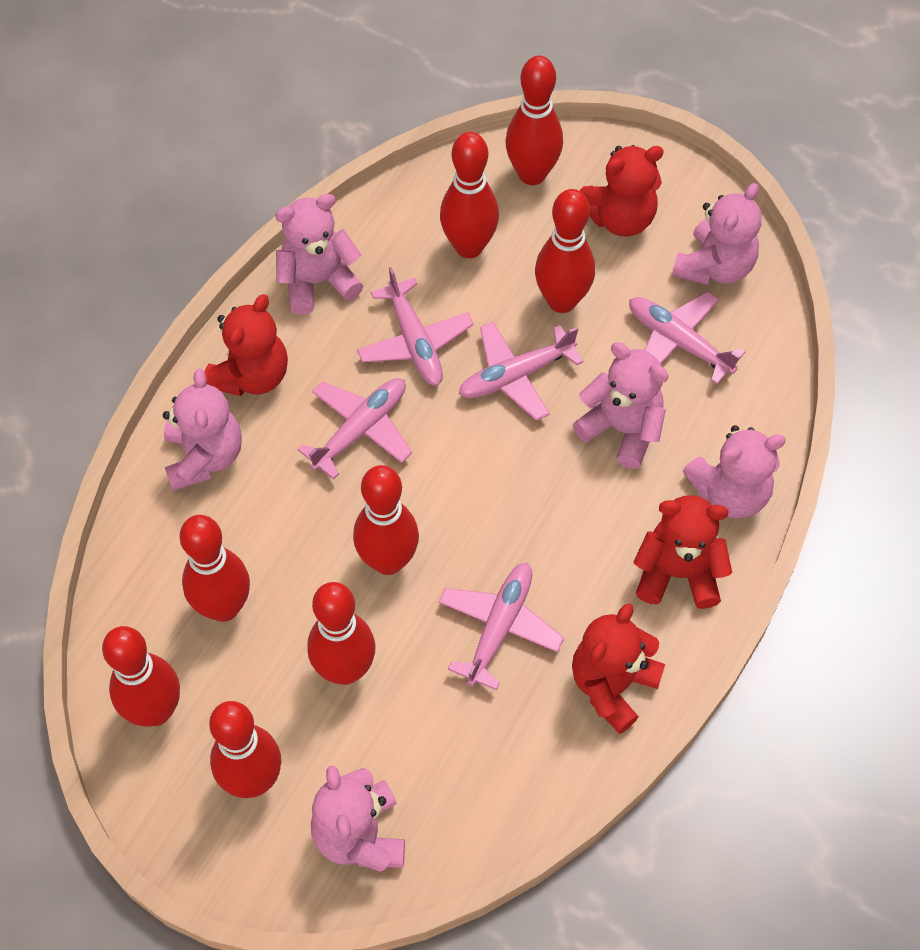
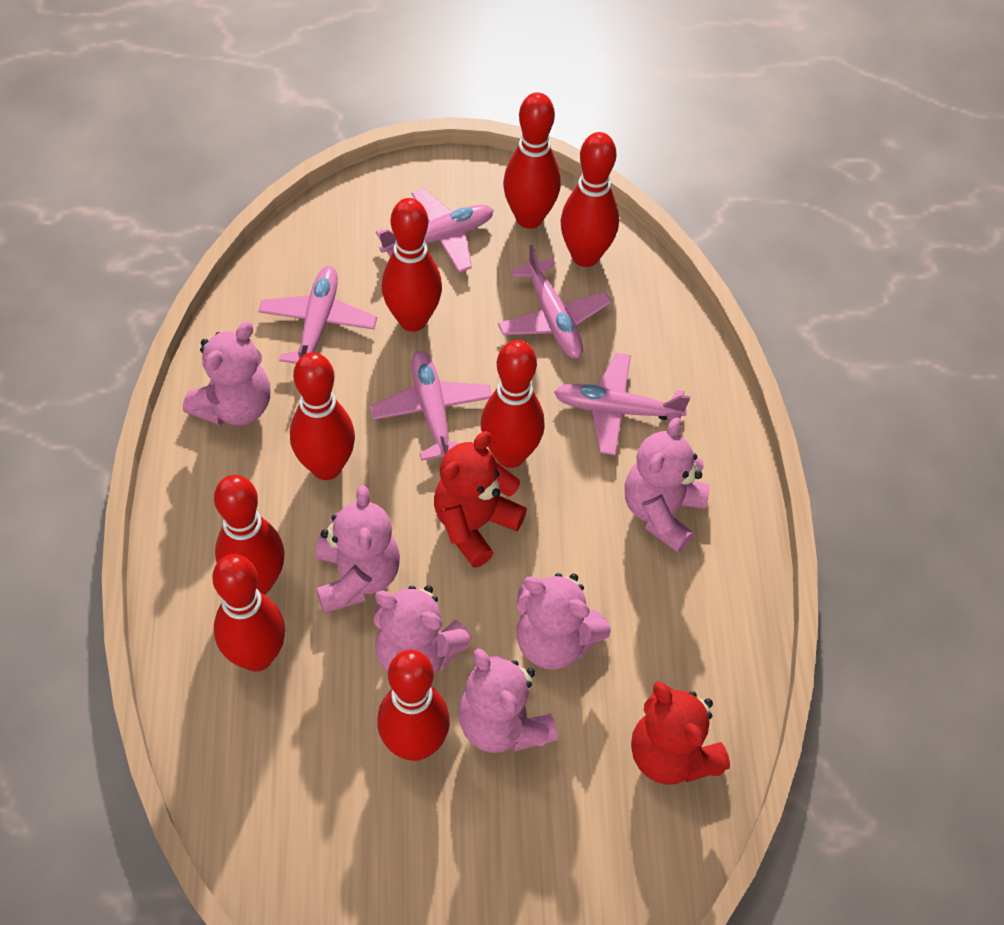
red teddy bear: 4 -> 2

